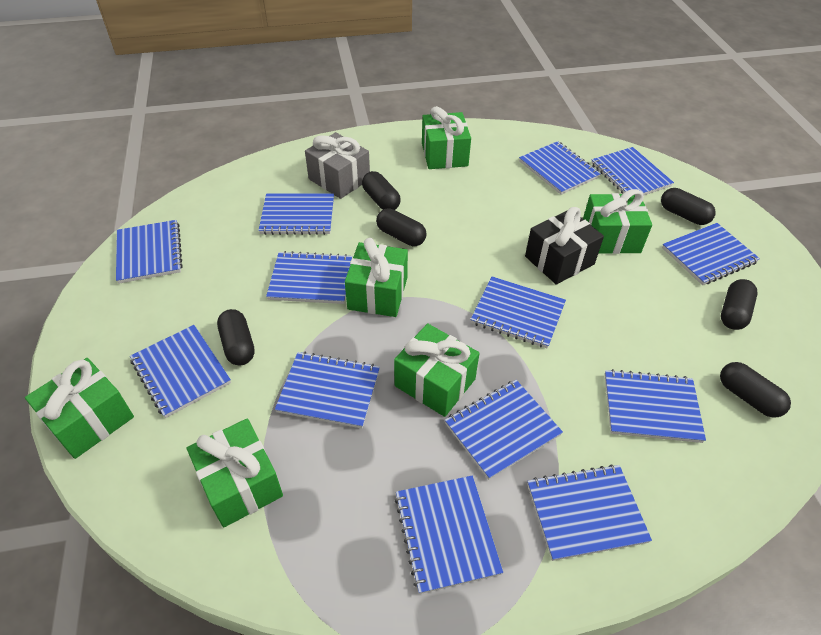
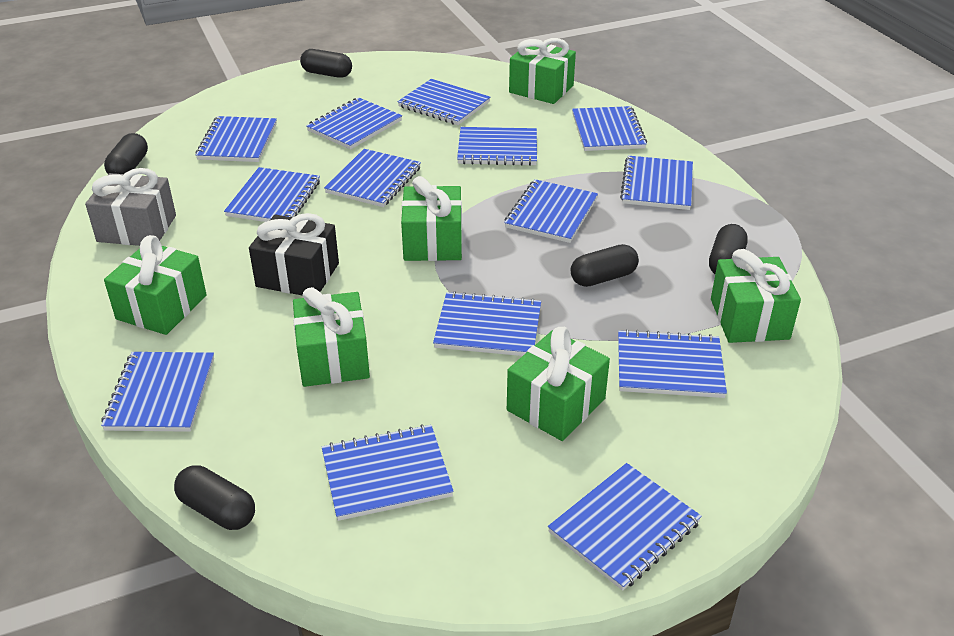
black capsule: 6 -> 5
blue notebook: 13 -> 14

